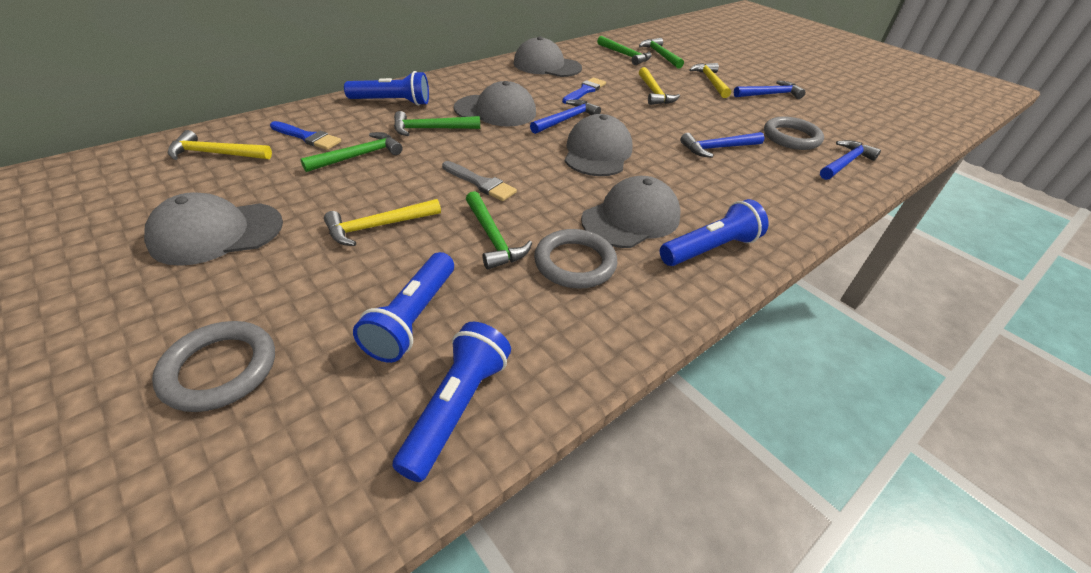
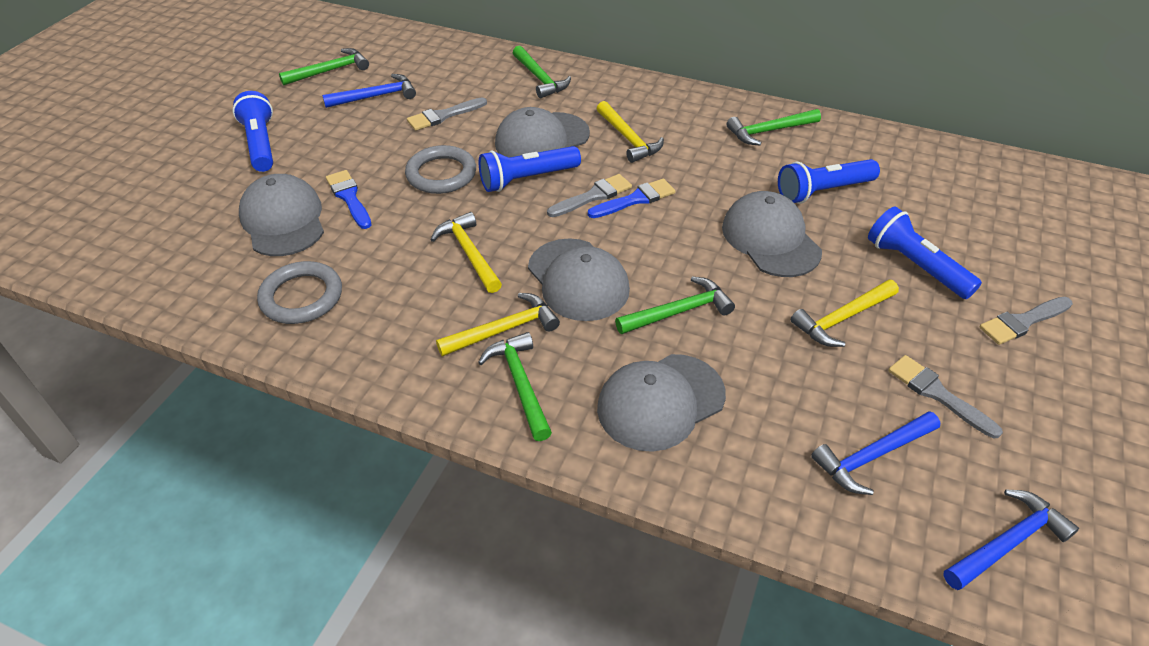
blue hammer: 4 -> 3
grey brush: 1 -> 4
grey ring: 3 -> 2

